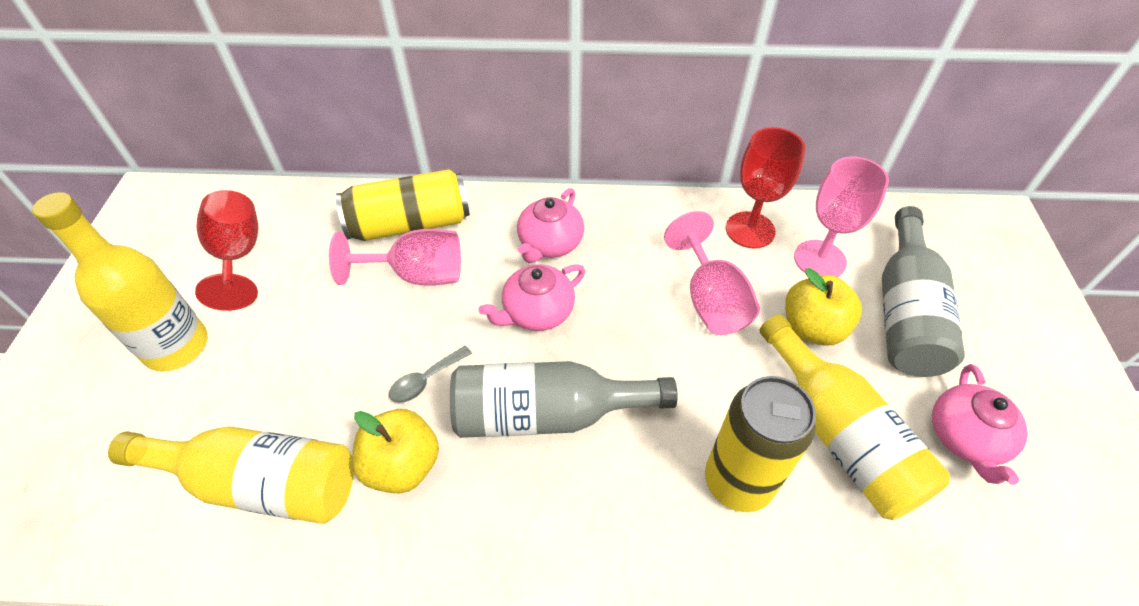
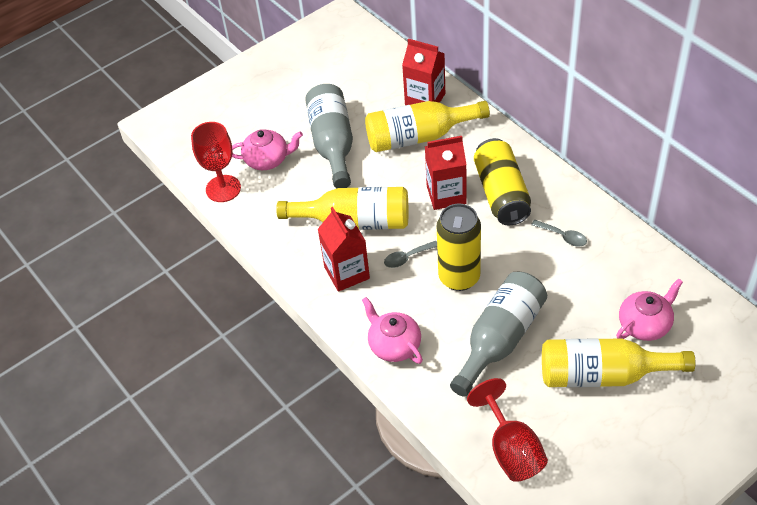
grey spoon: 1 -> 2
pink goblet: 3 -> 0
red carton: 0 -> 3
yellow apple: 2 -> 0

